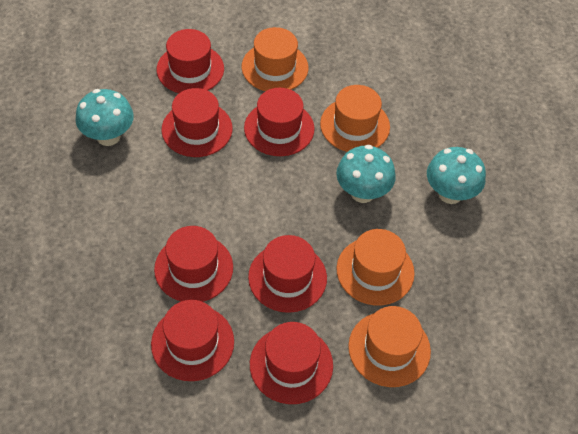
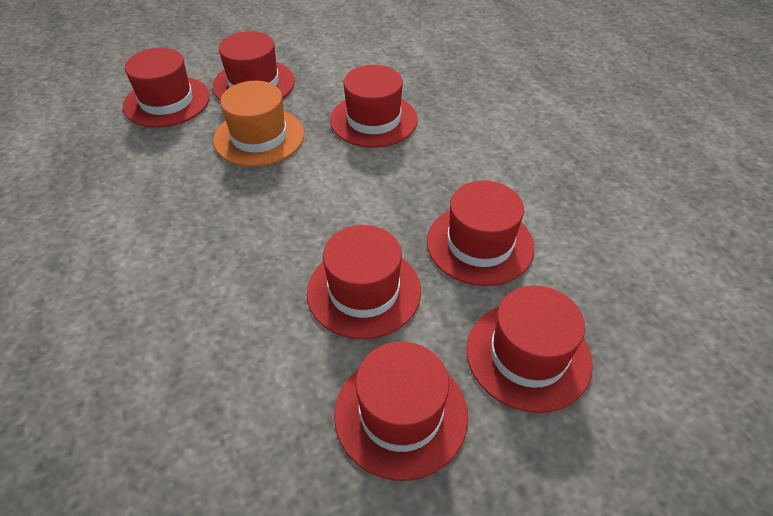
orange hat: 4 -> 1
turquoise mushroom: 3 -> 0

